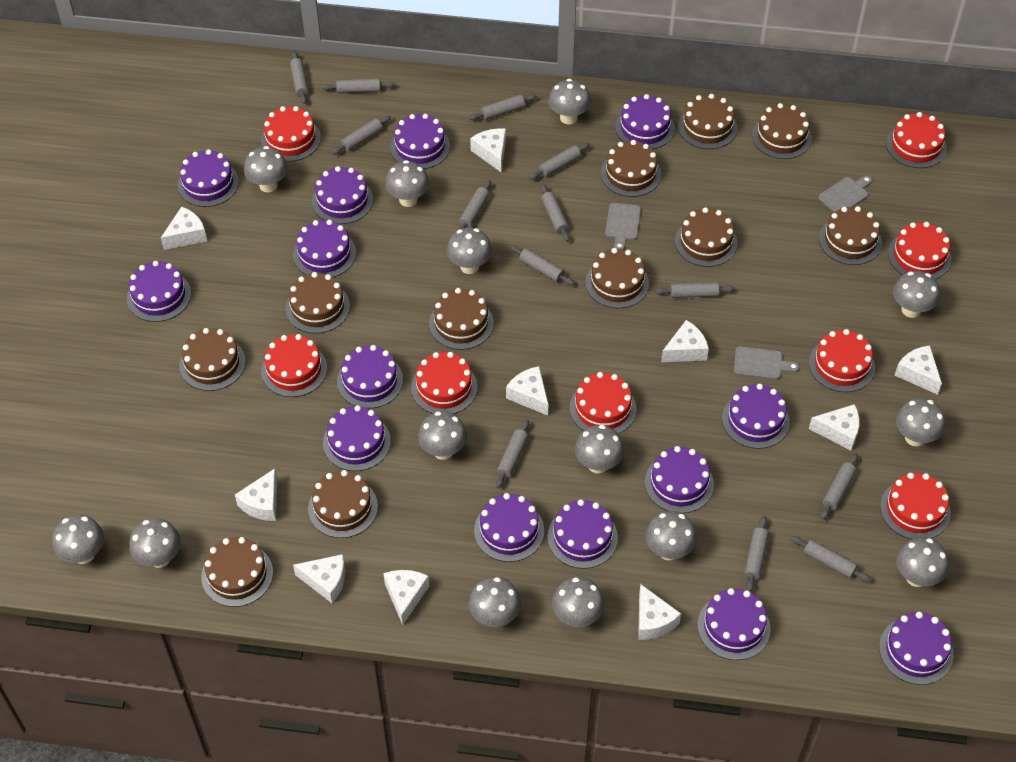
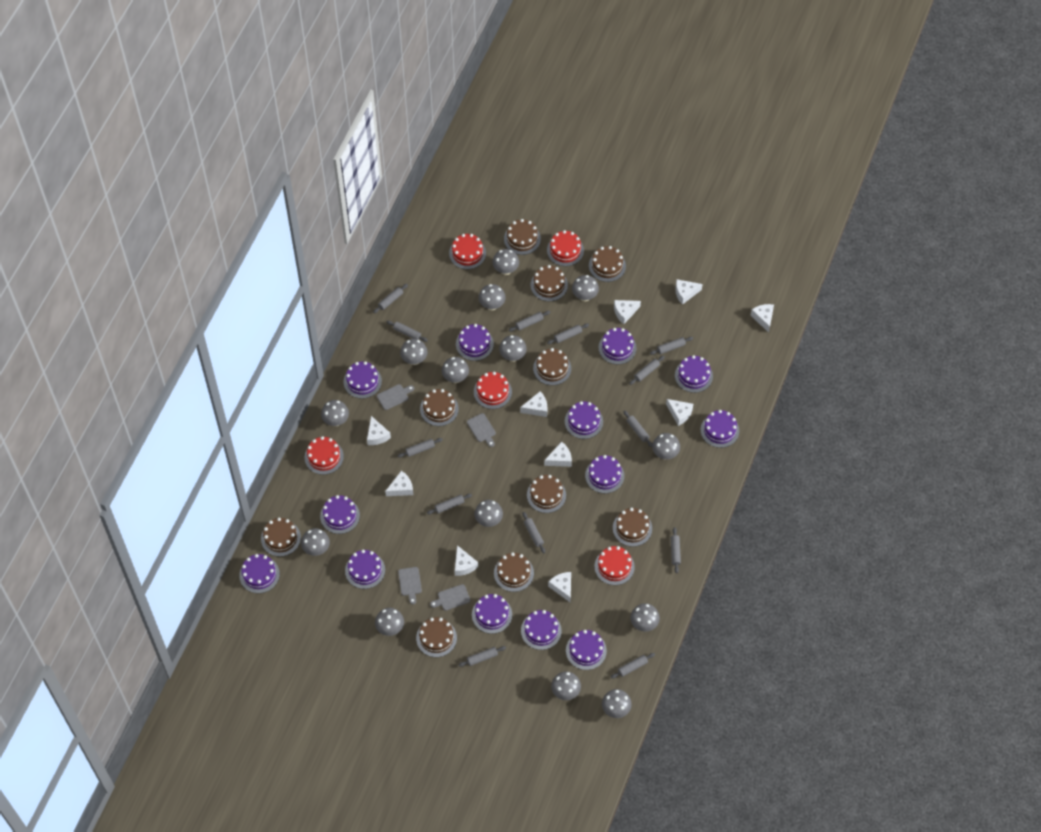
brown cake: 11 -> 10
grey cutting board: 3 -> 4
purple cake: 14 -> 13
red cake: 8 -> 5

